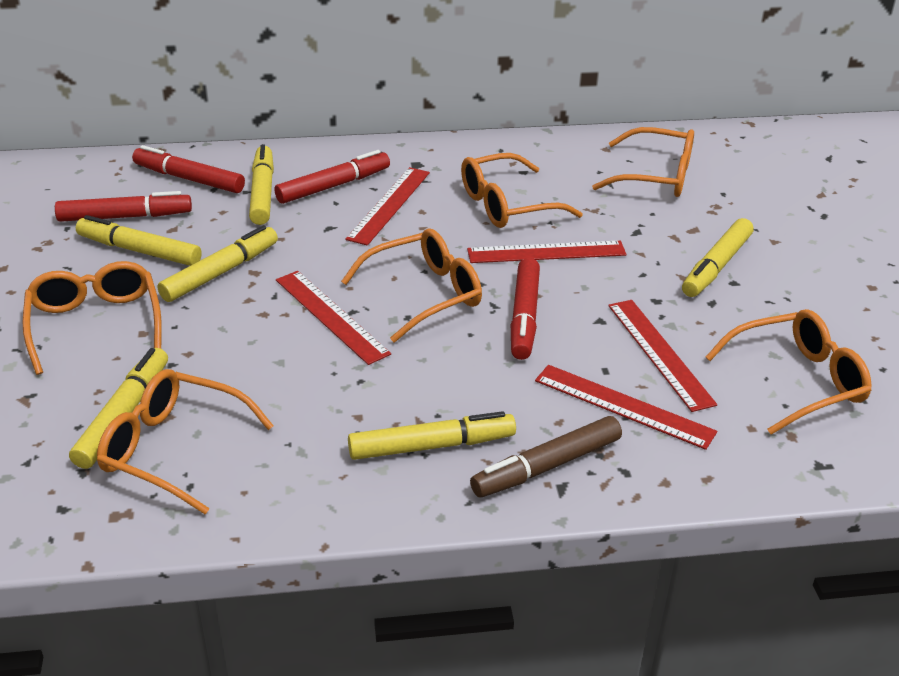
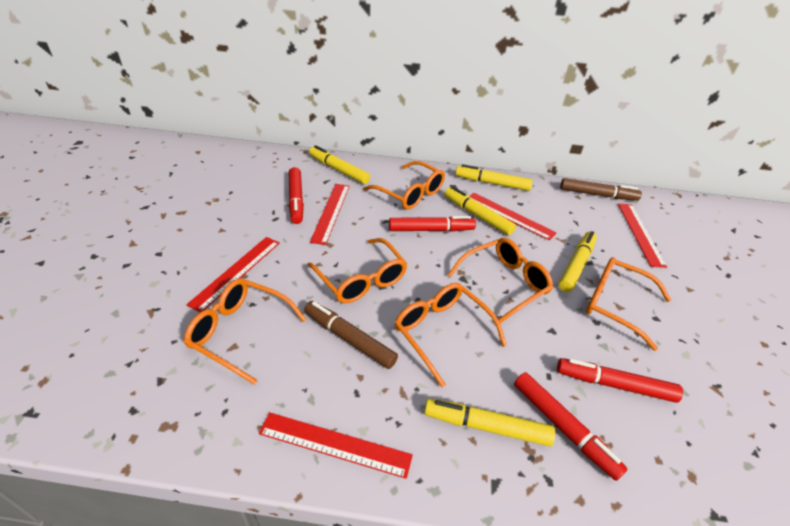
brown marker: 1 -> 2
yellow marker: 6 -> 5

